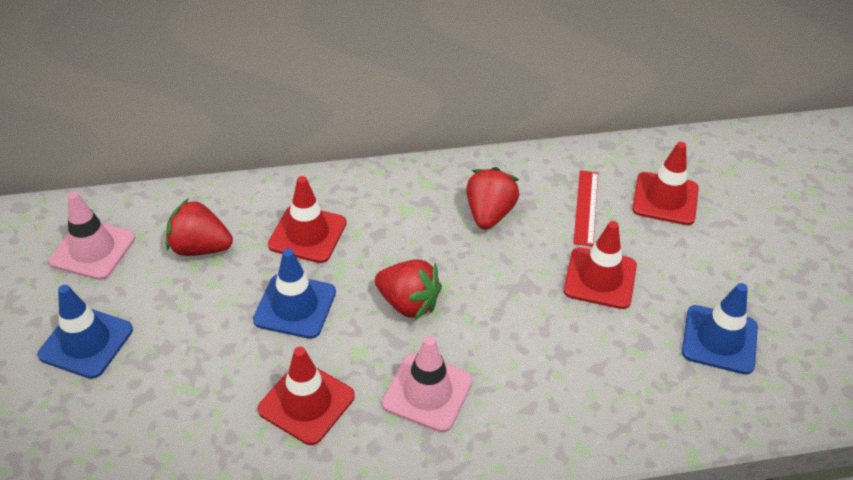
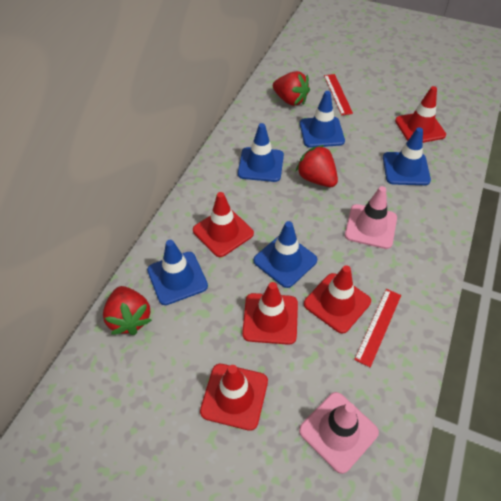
blue traffic cone: 3 -> 5
red ruler: 1 -> 2
red traffic cone: 4 -> 5

